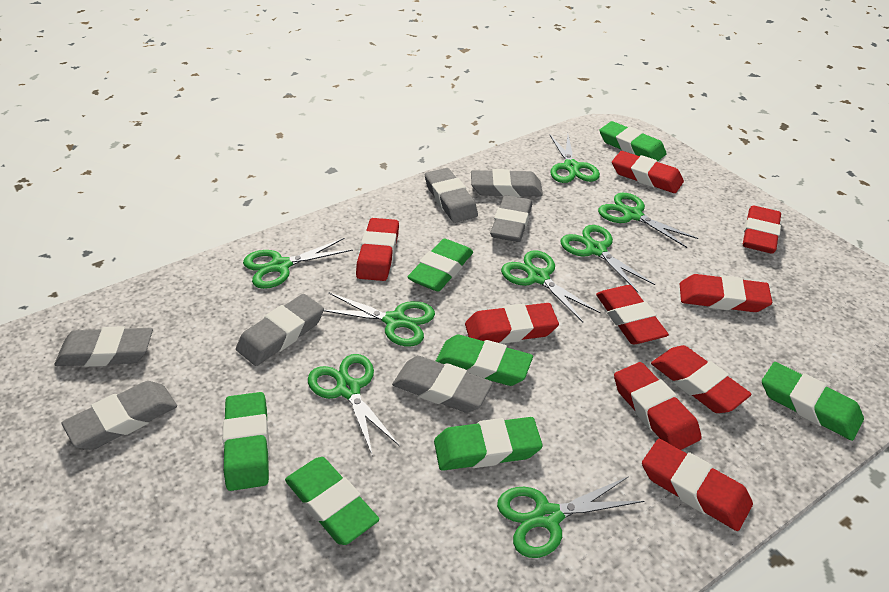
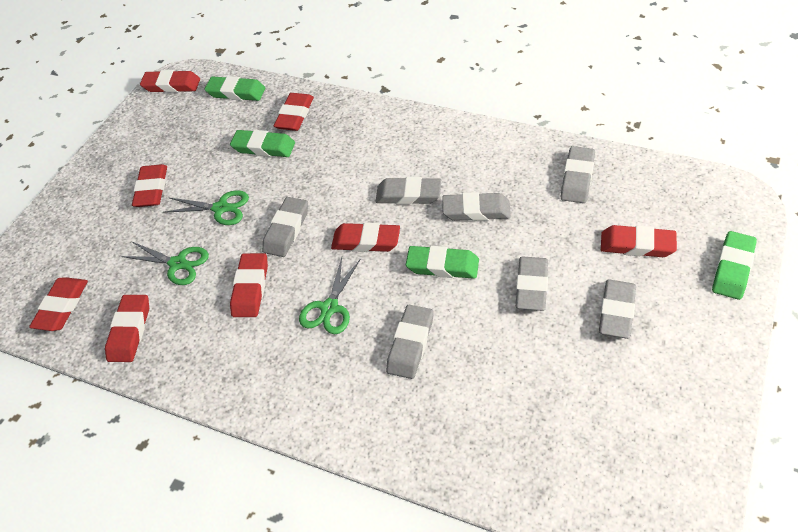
green eraser: 7 -> 4
green scissors: 8 -> 3
red eraser: 9 -> 8

